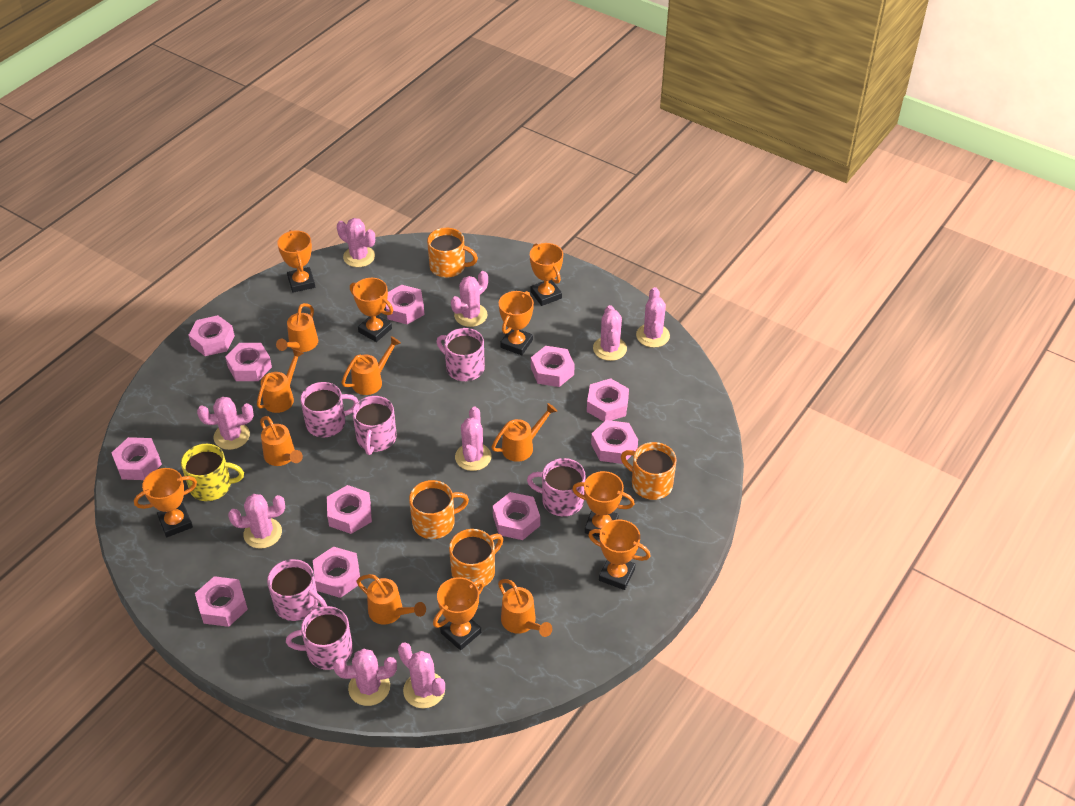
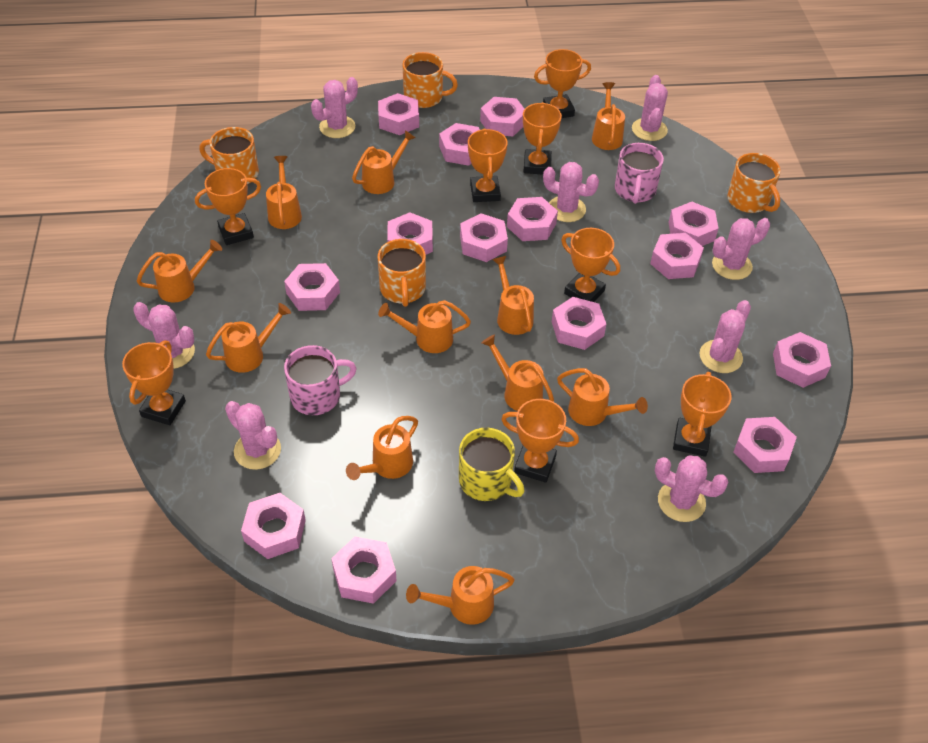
orange watering can: 7 -> 11
pink cactus: 9 -> 8
pink mug: 6 -> 2
pink nut: 11 -> 14

